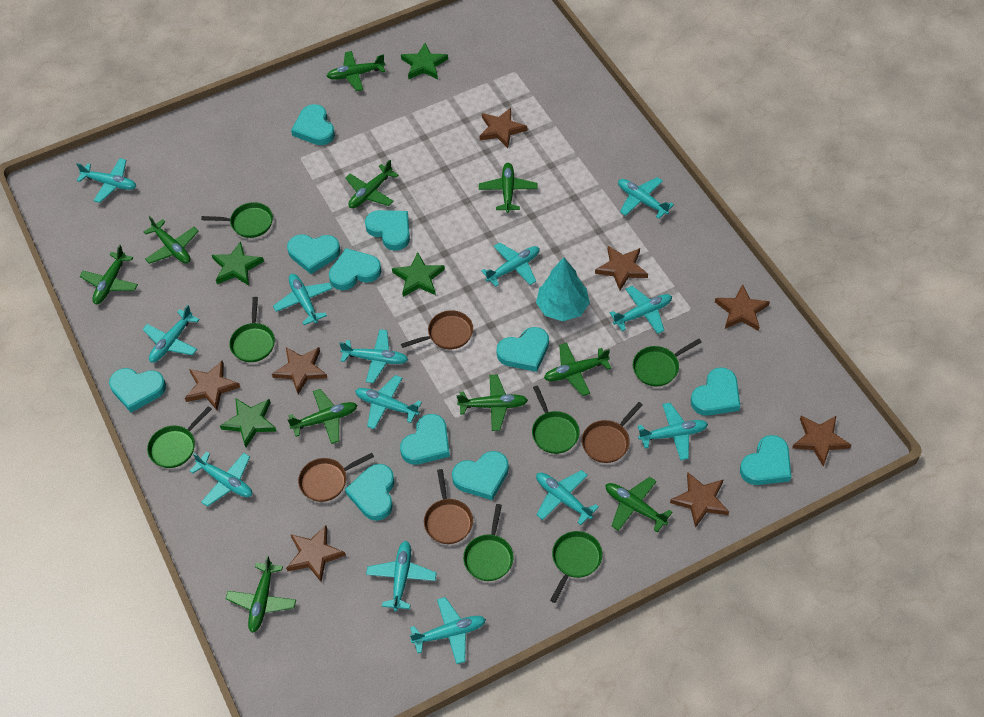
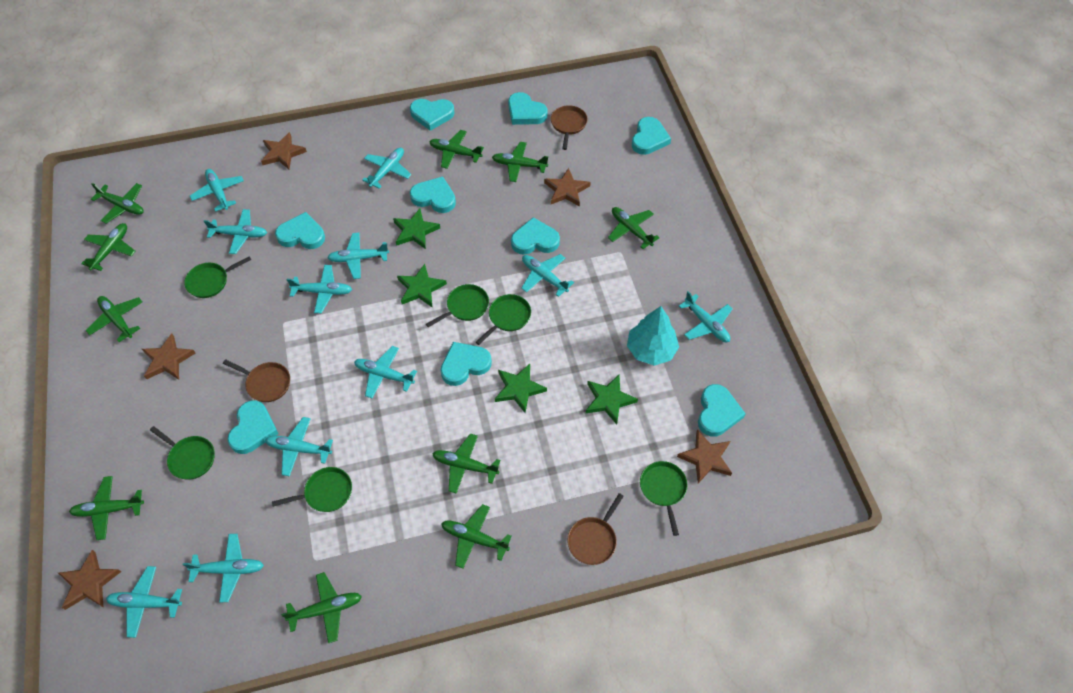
brown pan: 4 -> 3
brown star: 8 -> 5
green pan: 7 -> 6
turquoise heart: 11 -> 9
turquoise plane: 13 -> 11

